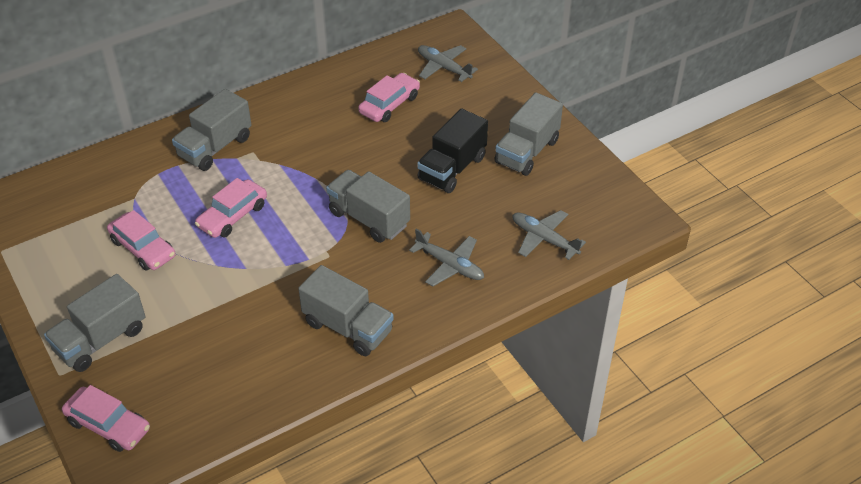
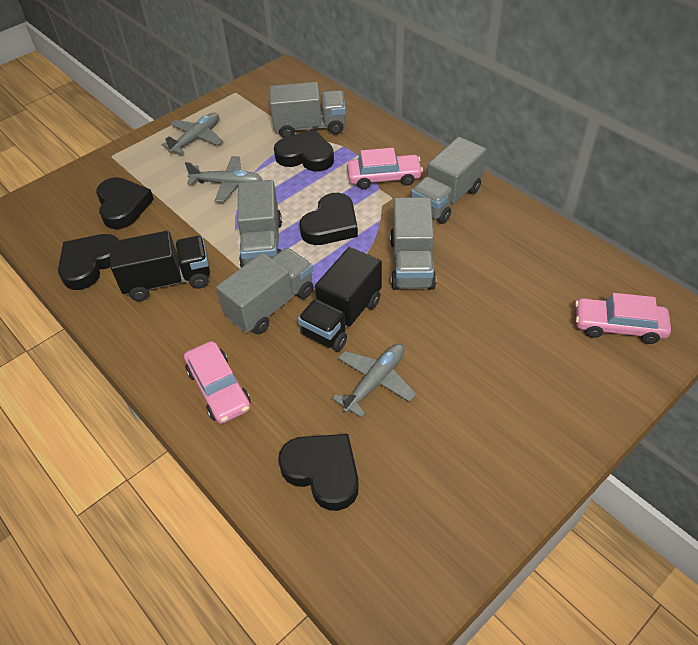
black heart: 0 -> 5
black truck: 1 -> 2
pink car: 4 -> 3

